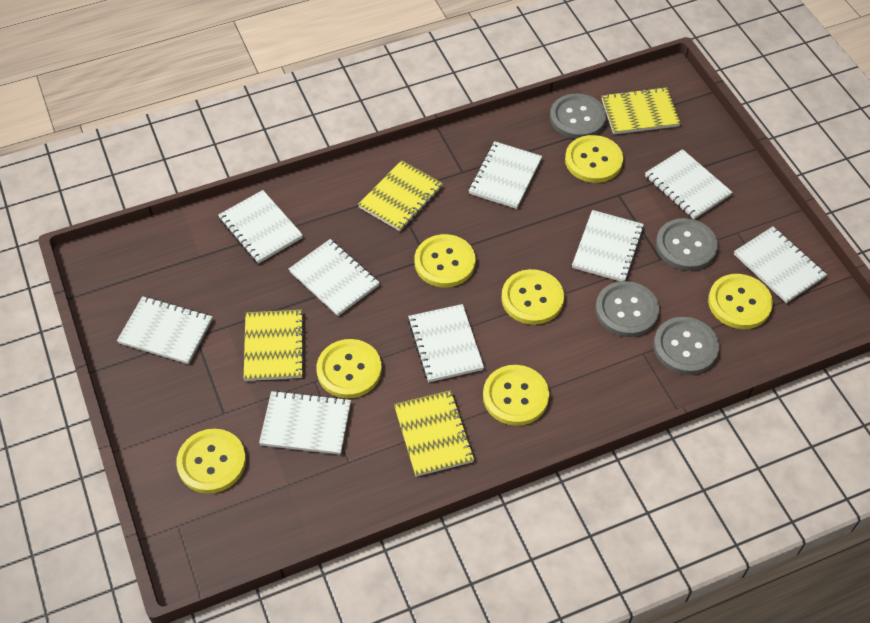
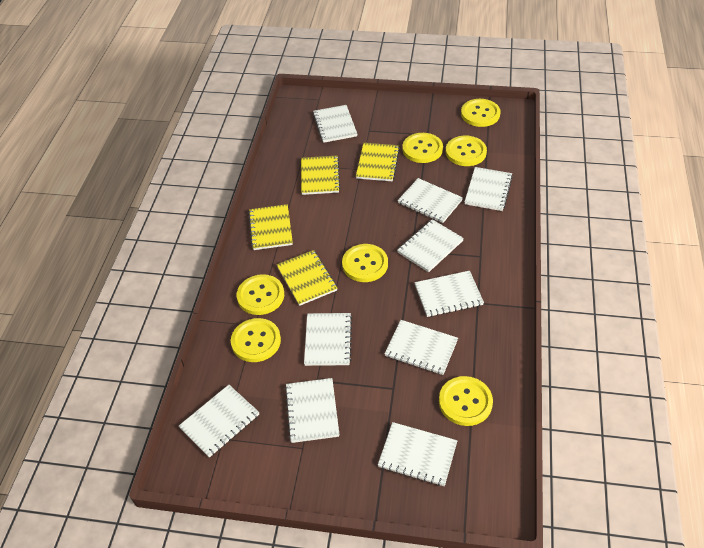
grey button: 4 -> 0
white notebook: 9 -> 10

